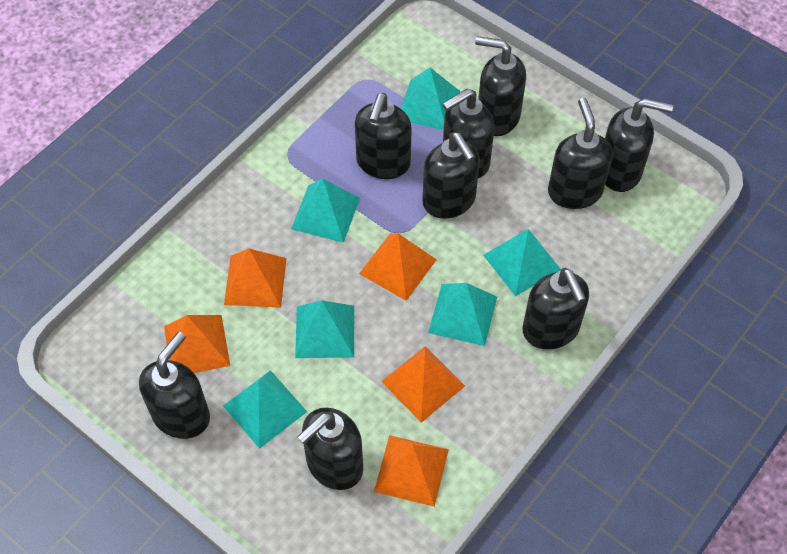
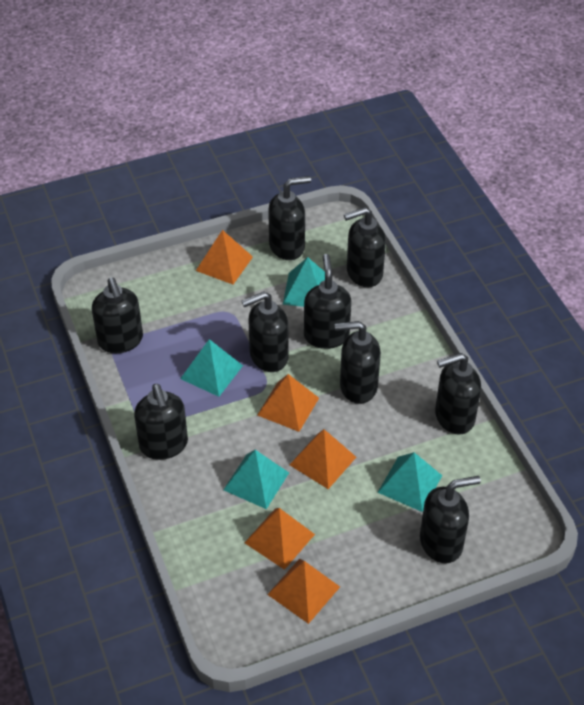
turquoise pyramid: 6 -> 4

